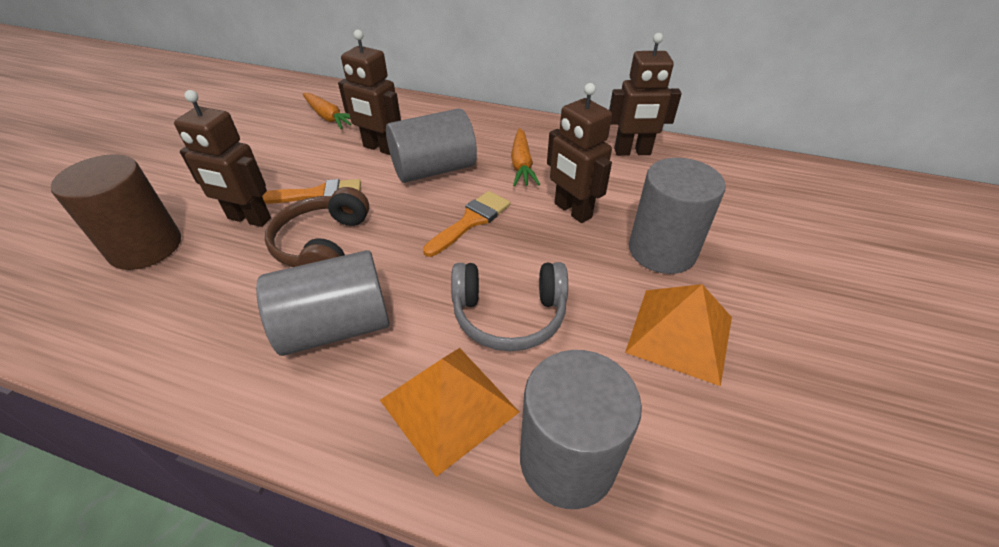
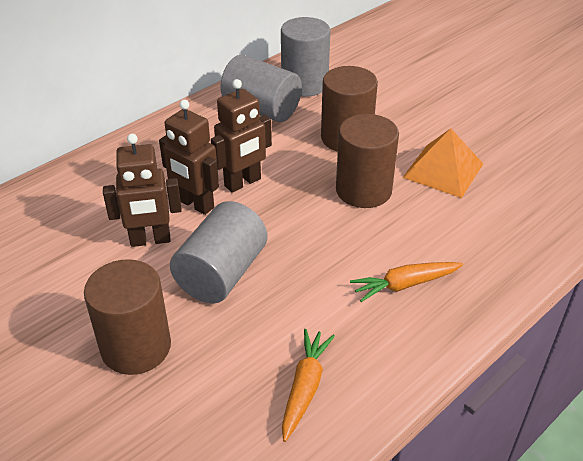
brown cylinder: 1 -> 3
brown headphones: 1 -> 0
brown robot: 4 -> 3
grey cylinder: 4 -> 3
grey headphones: 1 -> 0
orange brush: 2 -> 0
orange pyramid: 2 -> 1

